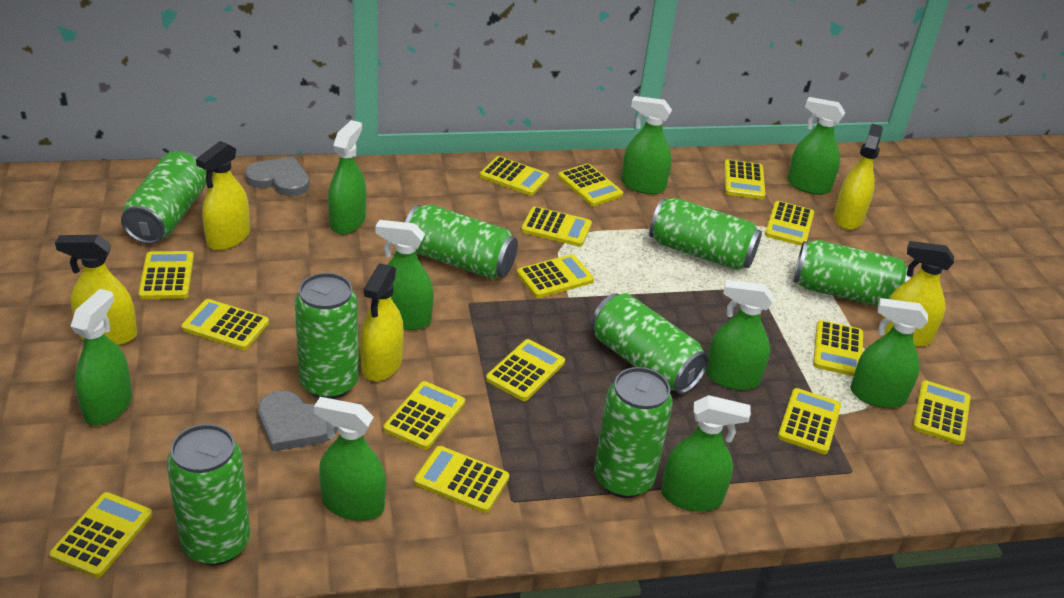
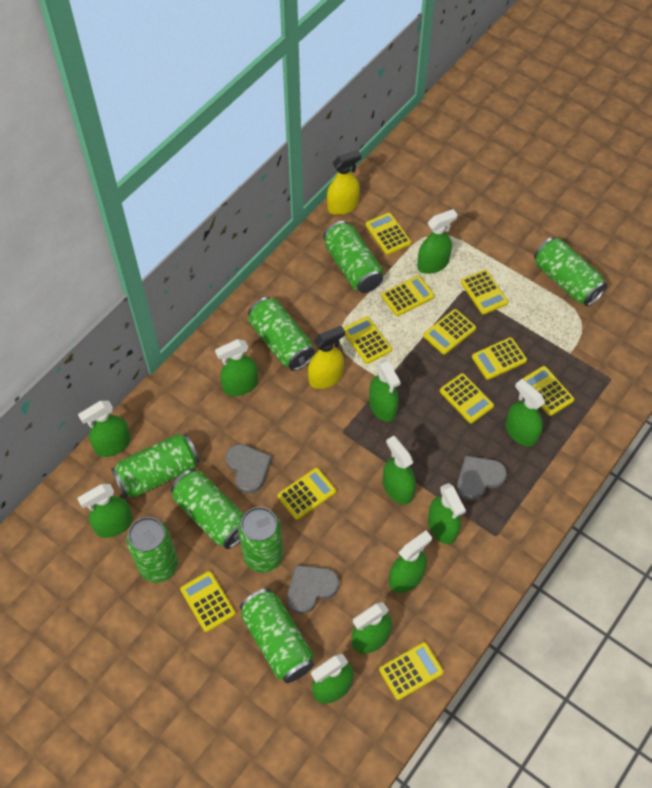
green spray bottle: 9 -> 11
grey heart: 2 -> 3
yellow calculator: 15 -> 11
yellow spray bottle: 5 -> 2

